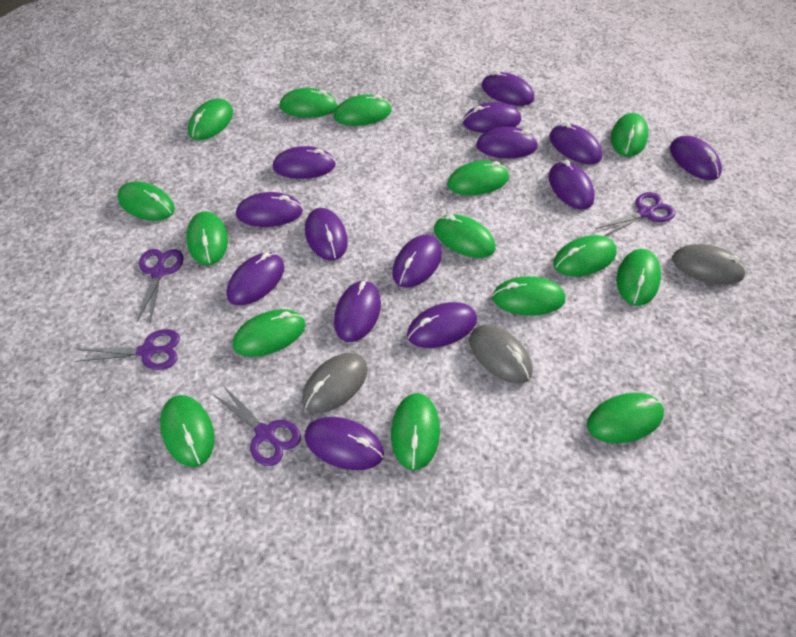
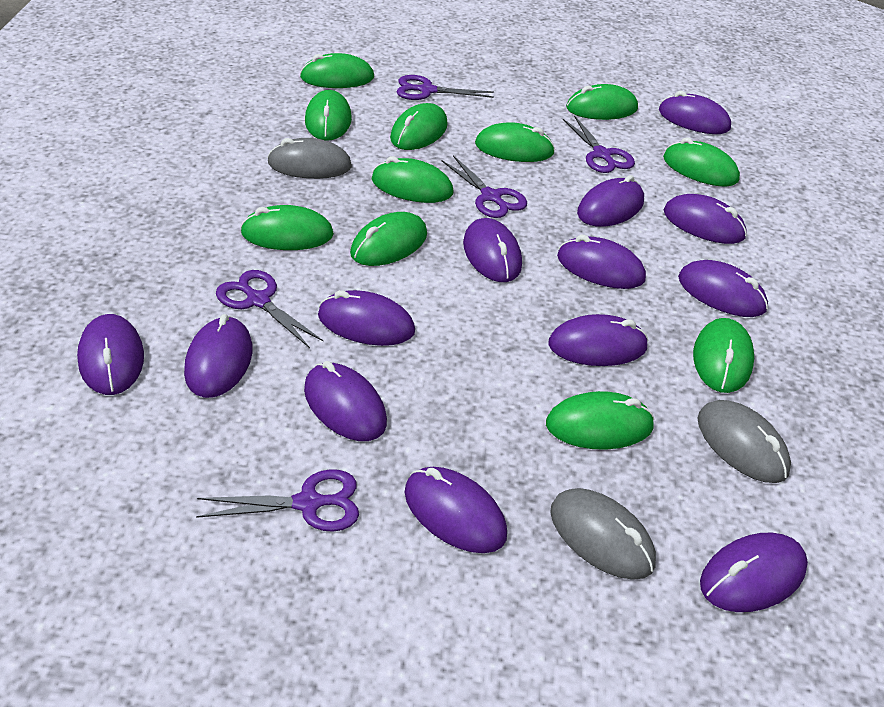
green mouse: 15 -> 11
purple mouse: 14 -> 13
purple scissors: 4 -> 5

